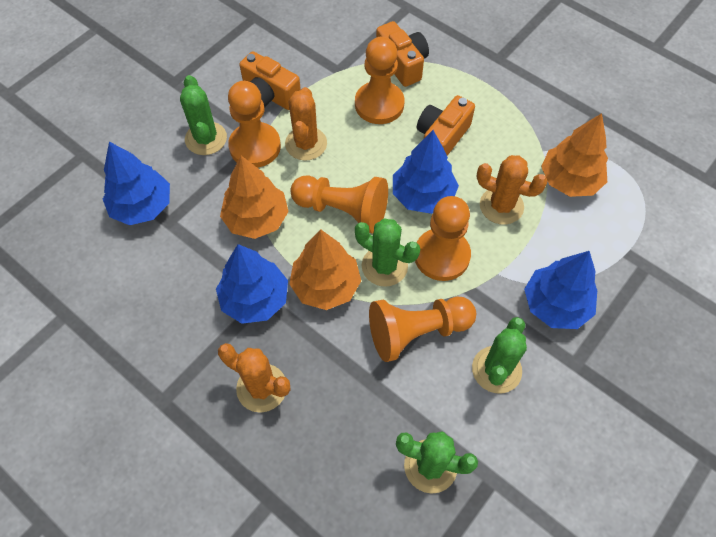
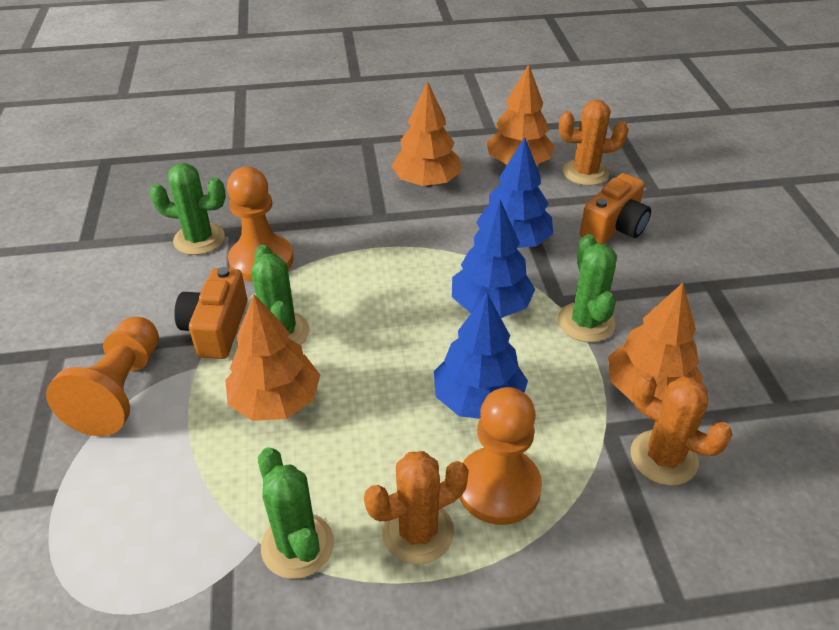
blue tree: 4 -> 3
orange camera: 3 -> 2
orange pawn: 5 -> 3
orange tree: 3 -> 4

